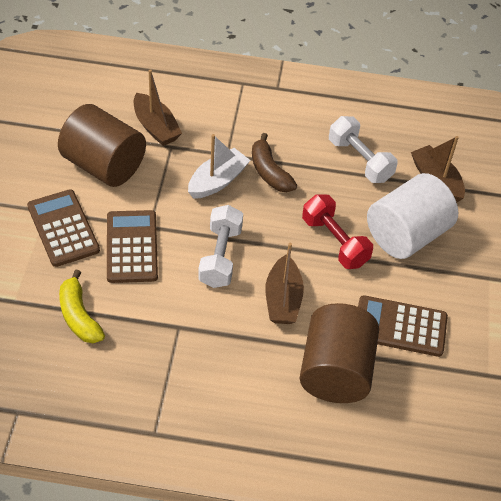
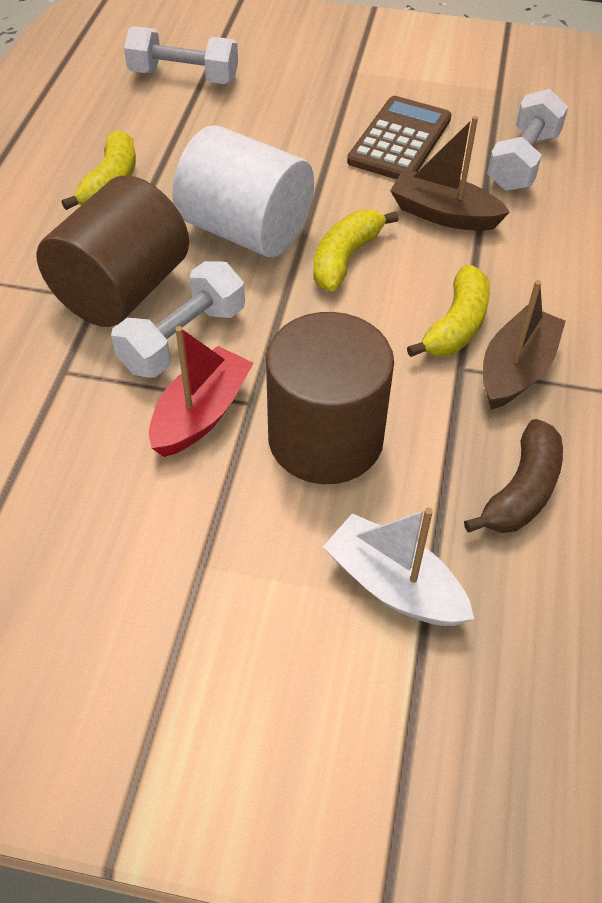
brown boat: 3 -> 2
brown calculator: 3 -> 1
red boat: 0 -> 1
red dumbbell: 1 -> 0
white dumbbell: 2 -> 3
yellow banana: 1 -> 3

